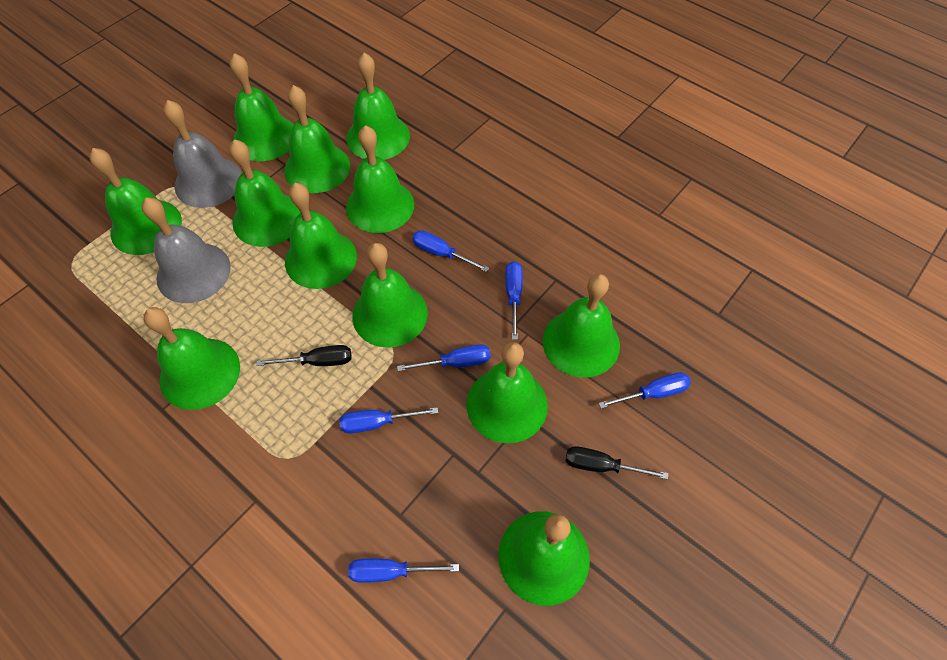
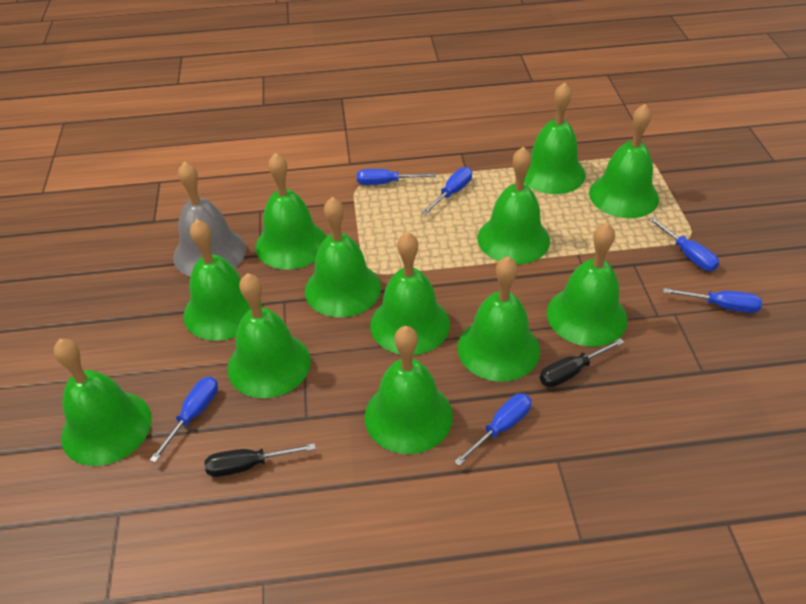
grey bell: 2 -> 1

